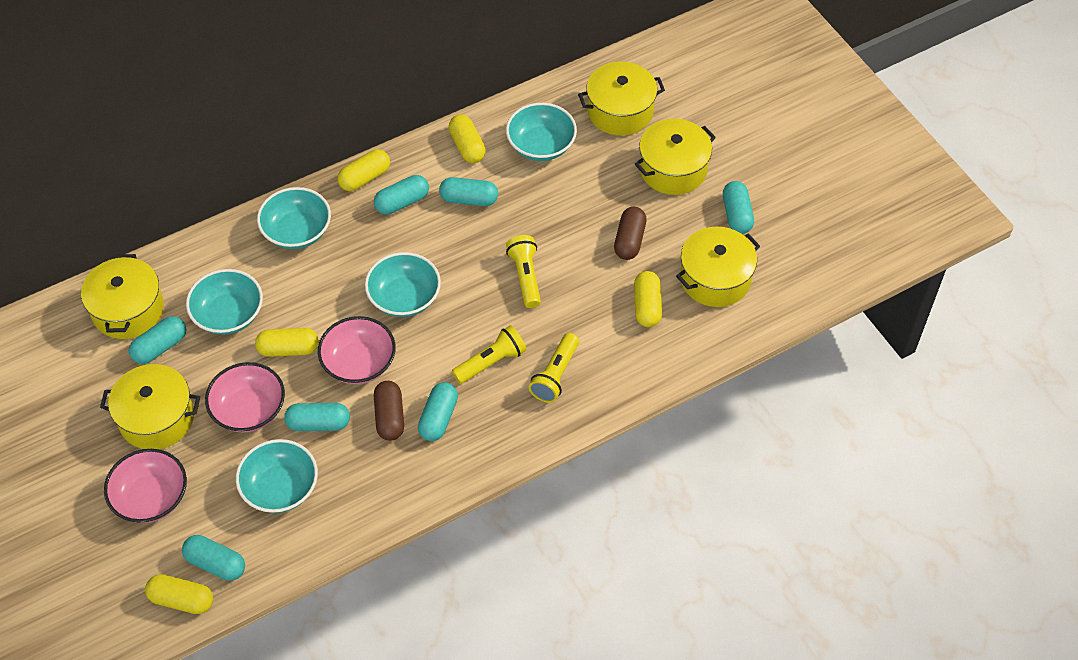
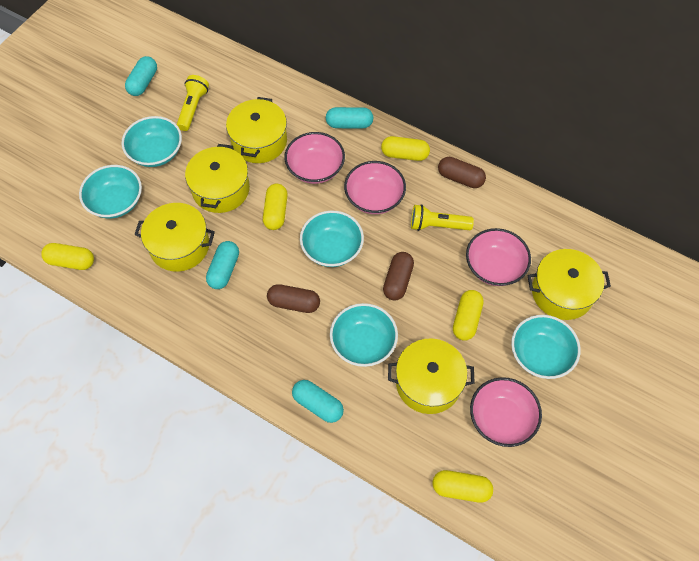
brown capsule: 2 -> 3
pink bowl: 3 -> 4
turquoise capsule: 7 -> 4
yellow flashlight: 3 -> 2

